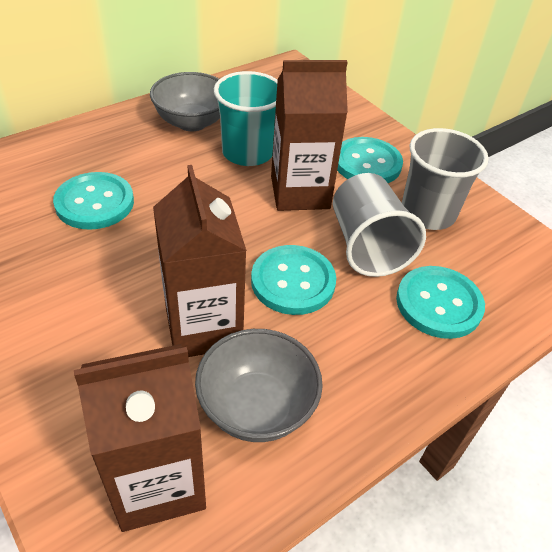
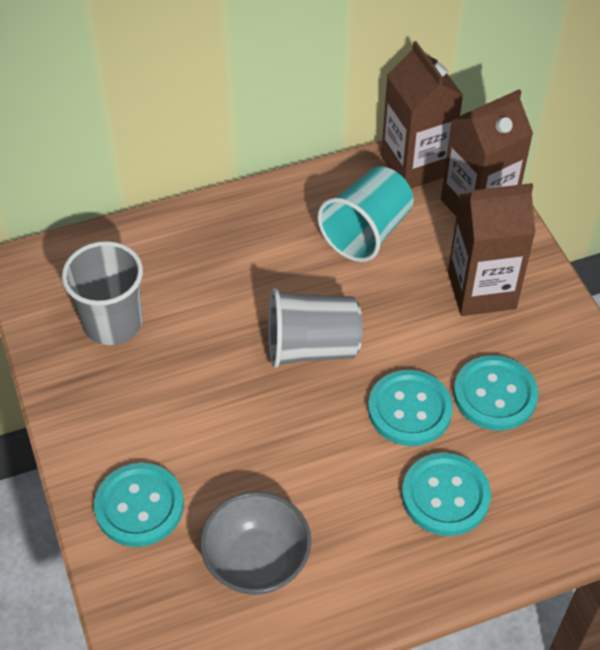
grey bowl: 2 -> 1

